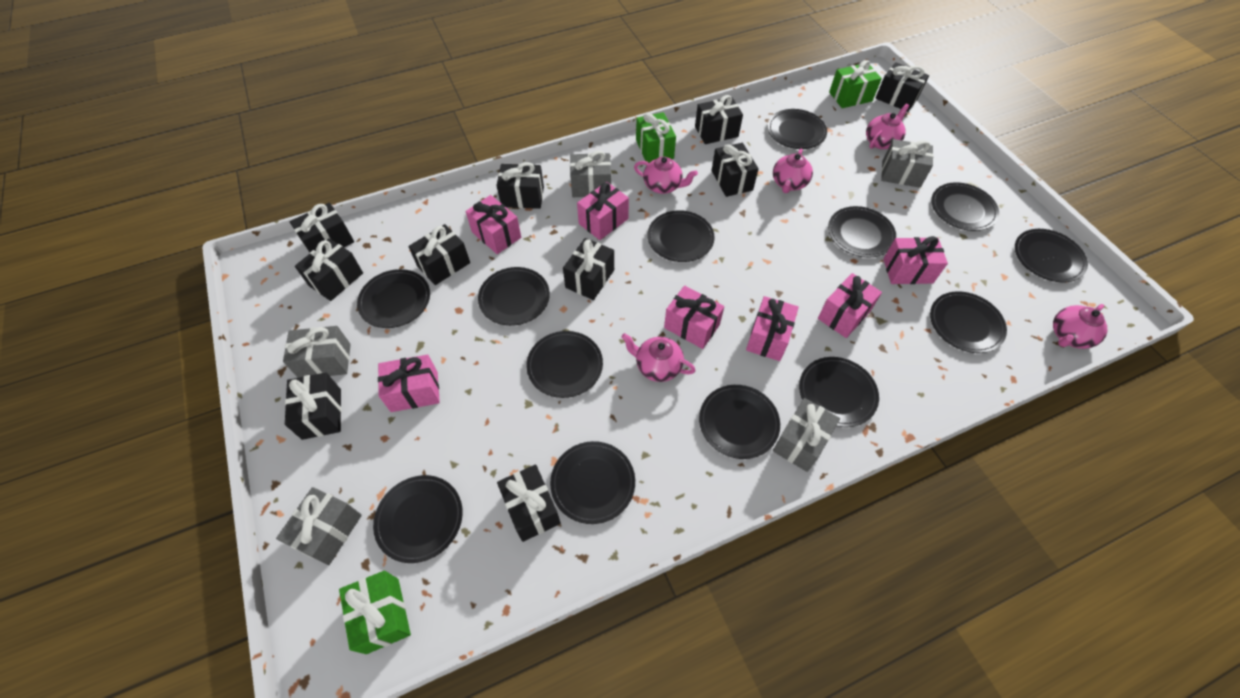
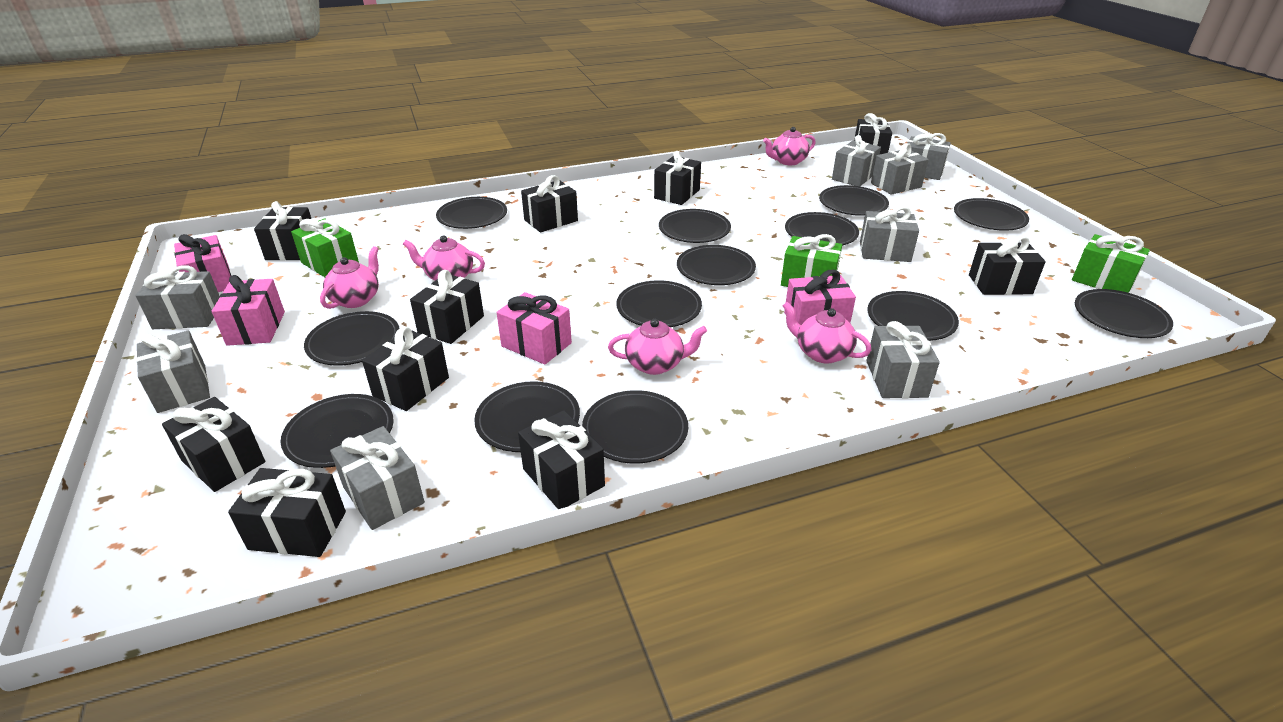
grey gift: 5 -> 8
pink gift: 7 -> 4

